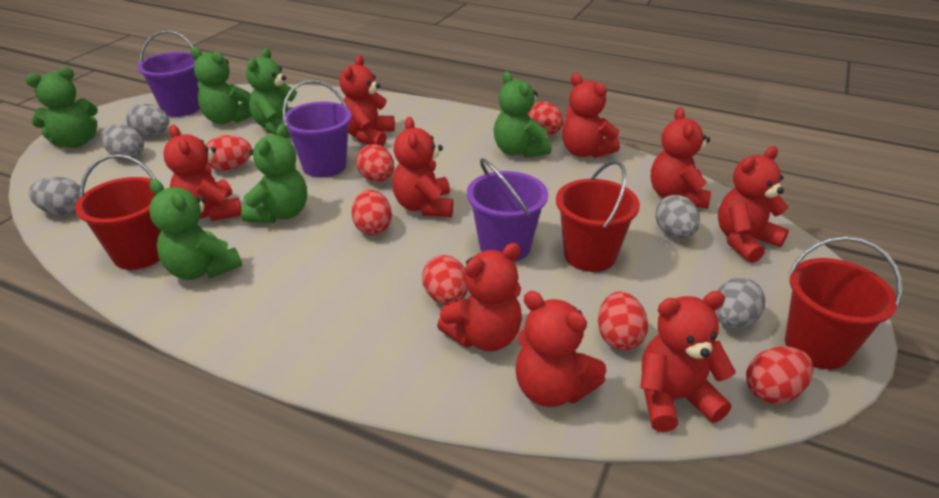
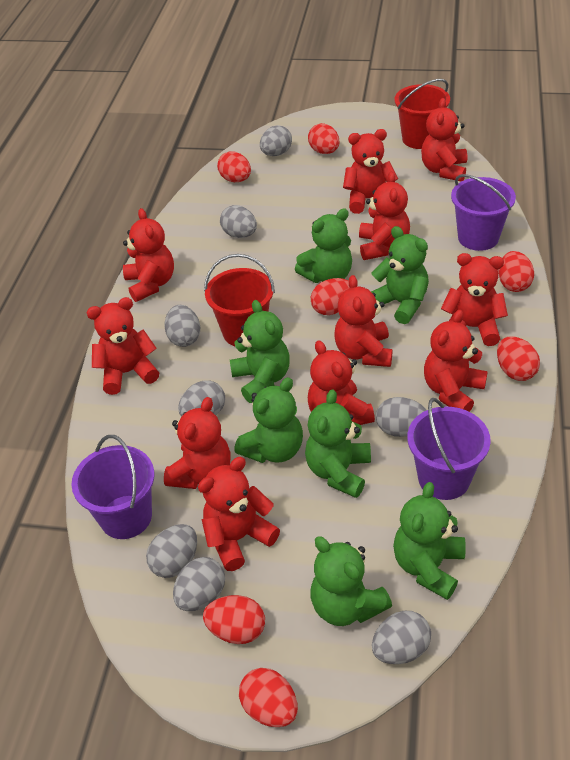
green teddy bear: 6 -> 7
grey egg: 5 -> 8
red bucket: 3 -> 2
red teddy bear: 9 -> 11

